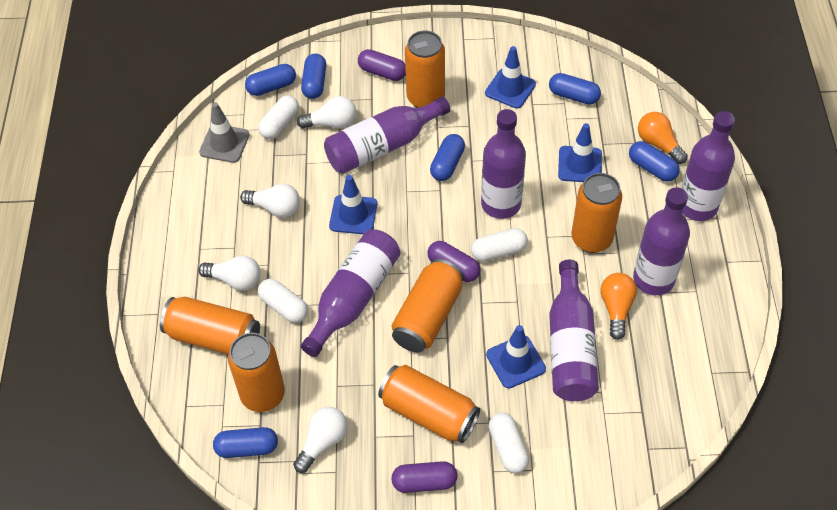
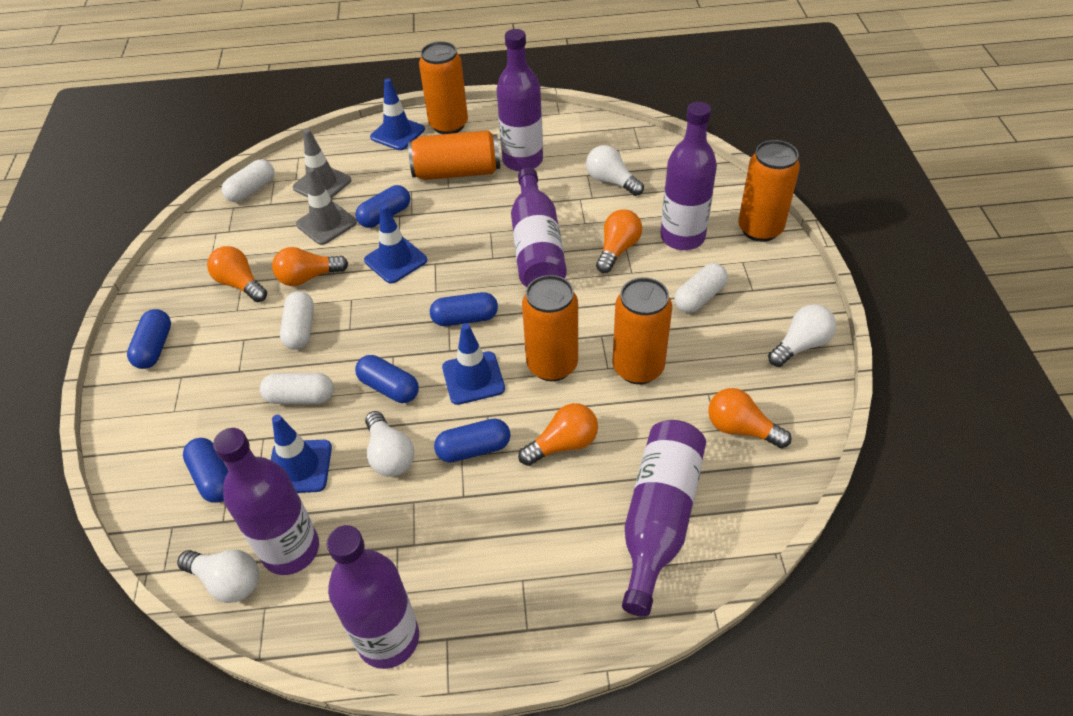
grey traffic cone: 1 -> 2
orange can: 6 -> 5
orange light bulb: 2 -> 5
purple capsule: 3 -> 0

